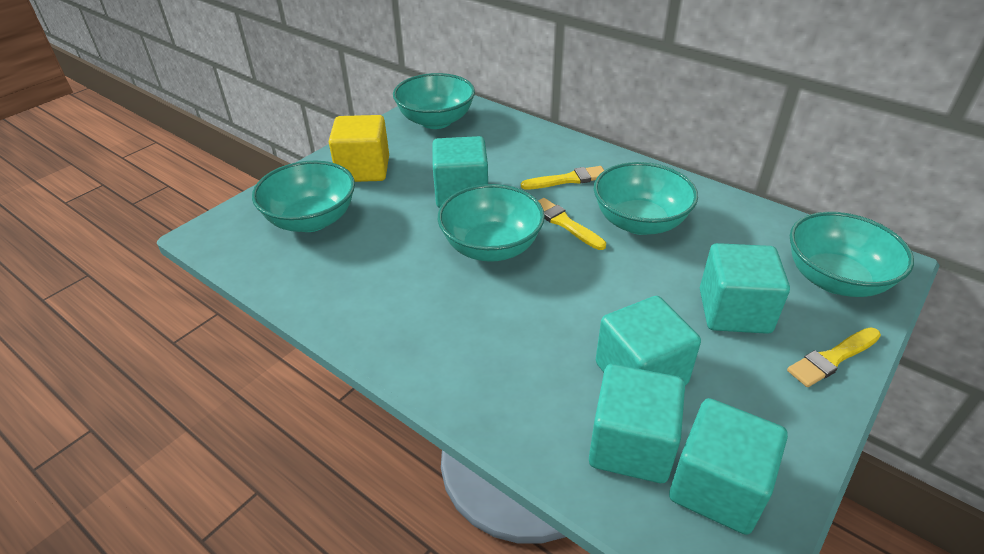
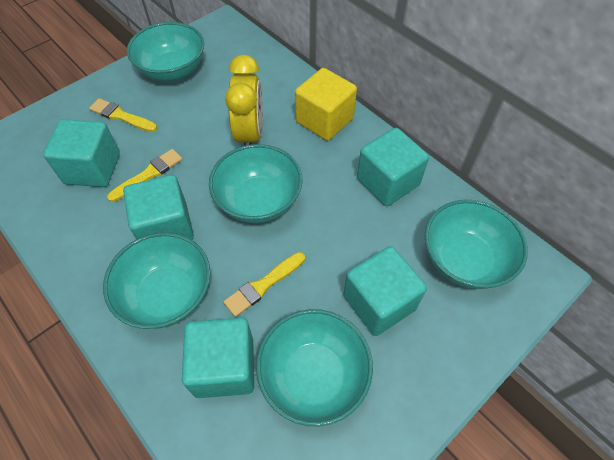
yellow clock: 0 -> 1

